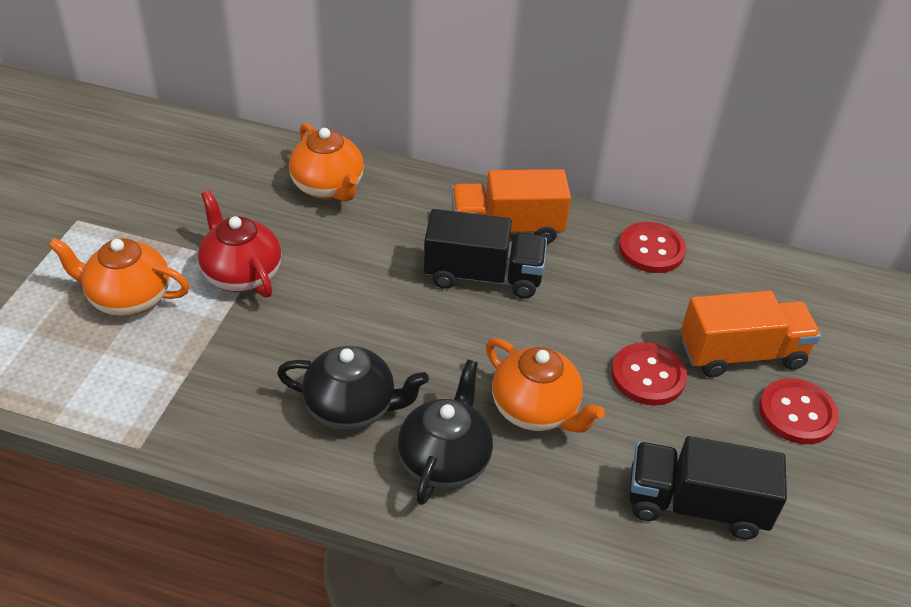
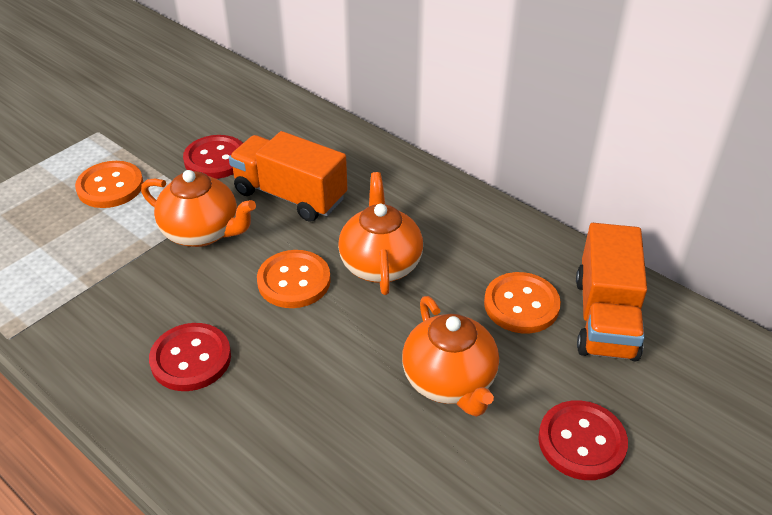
black teapot: 2 -> 0
black truck: 2 -> 0
orange button: 0 -> 3
red teapot: 1 -> 0

